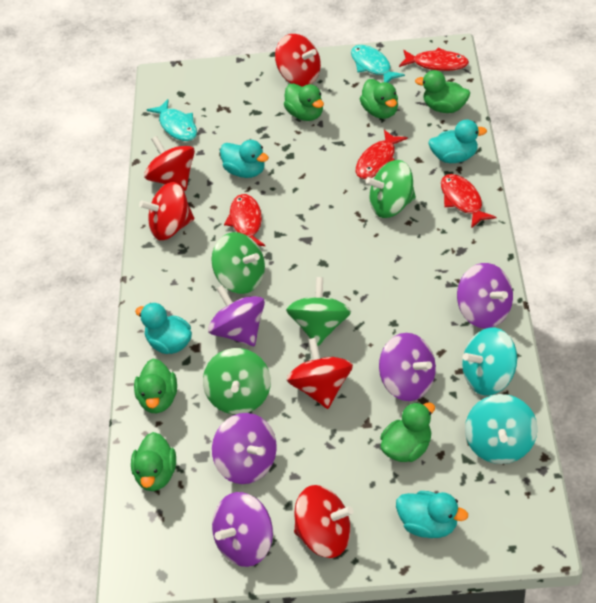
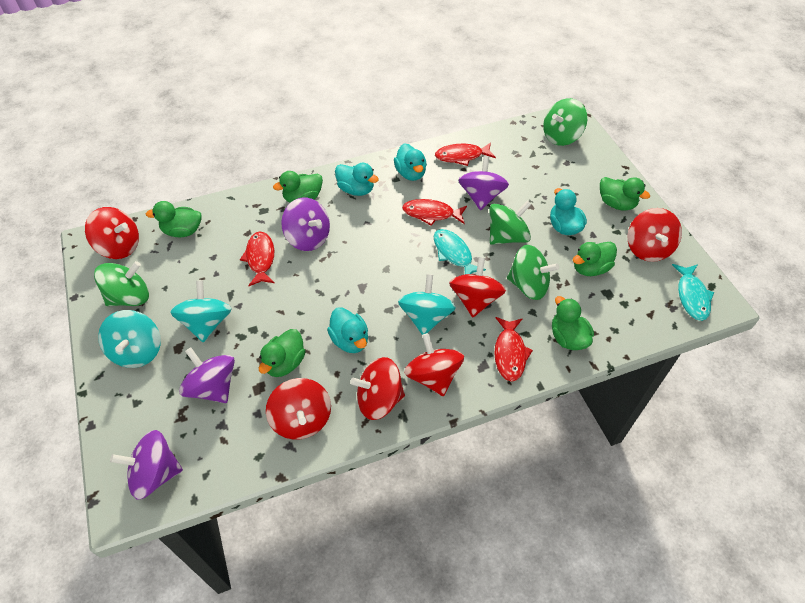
purple spinning top: 5 -> 4
red spinning top: 5 -> 6
turquoise spinning top: 2 -> 3

